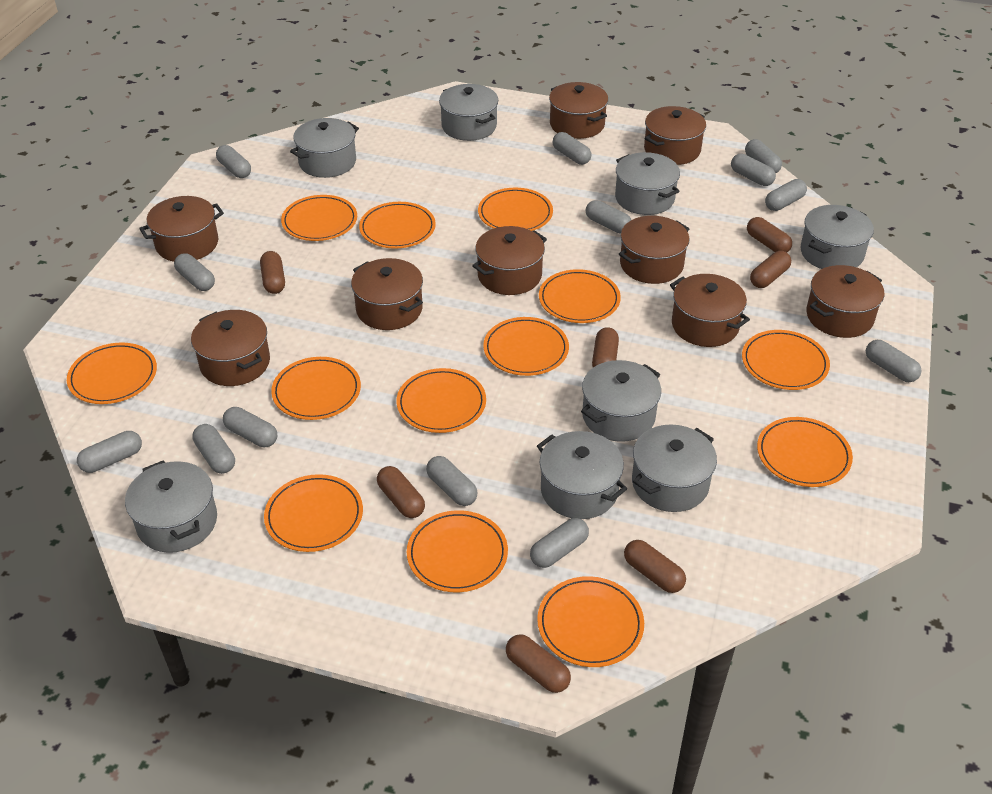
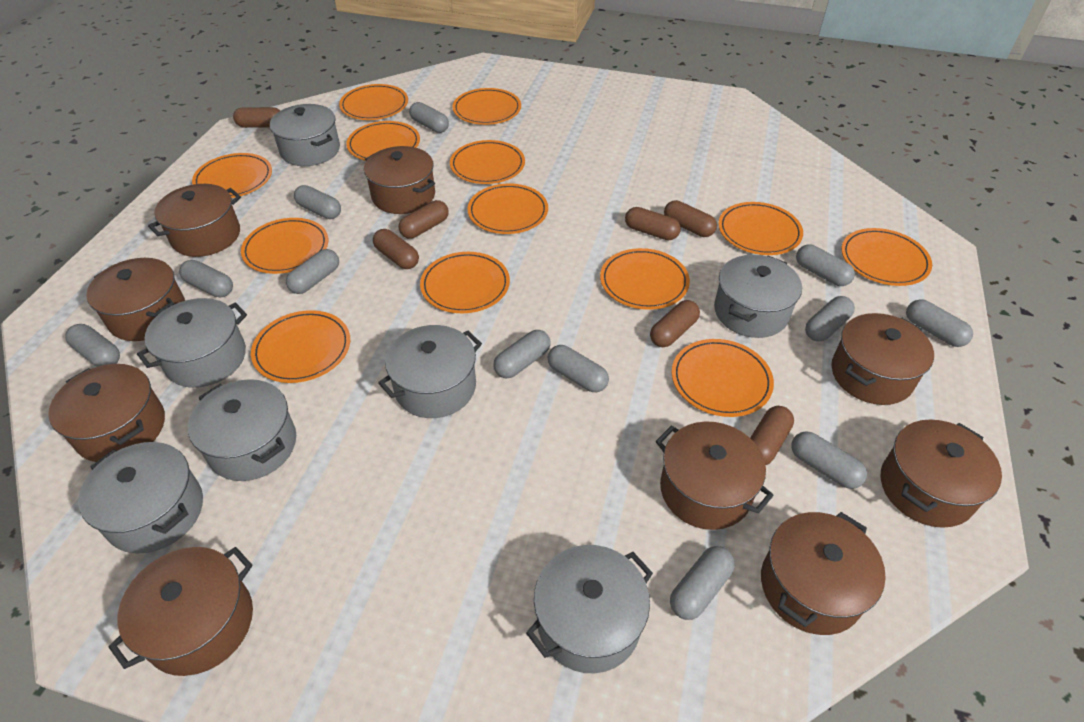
grey capsule: 13 -> 12
grey pot: 8 -> 7

